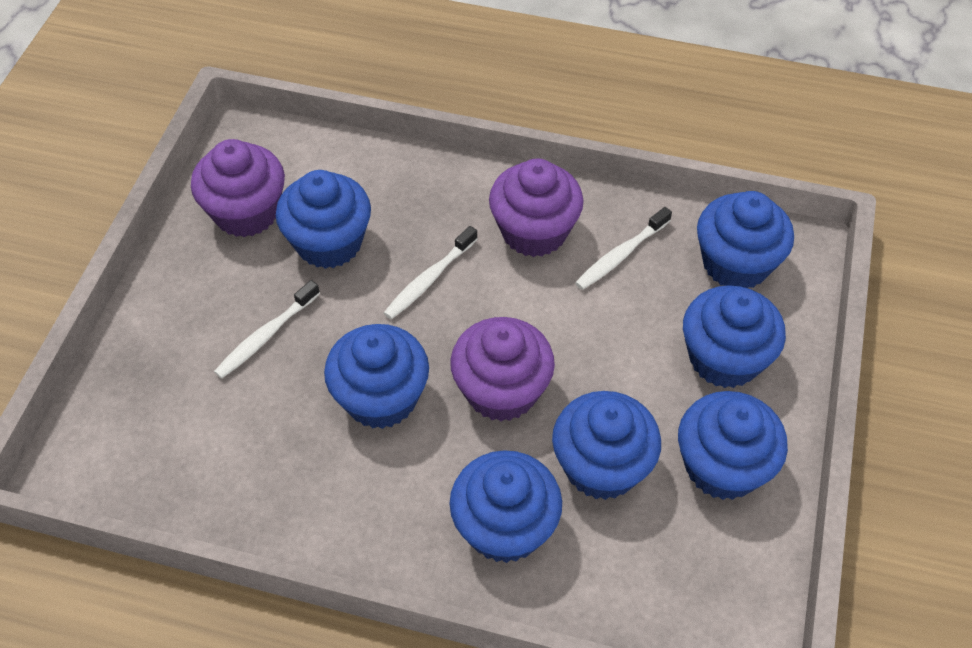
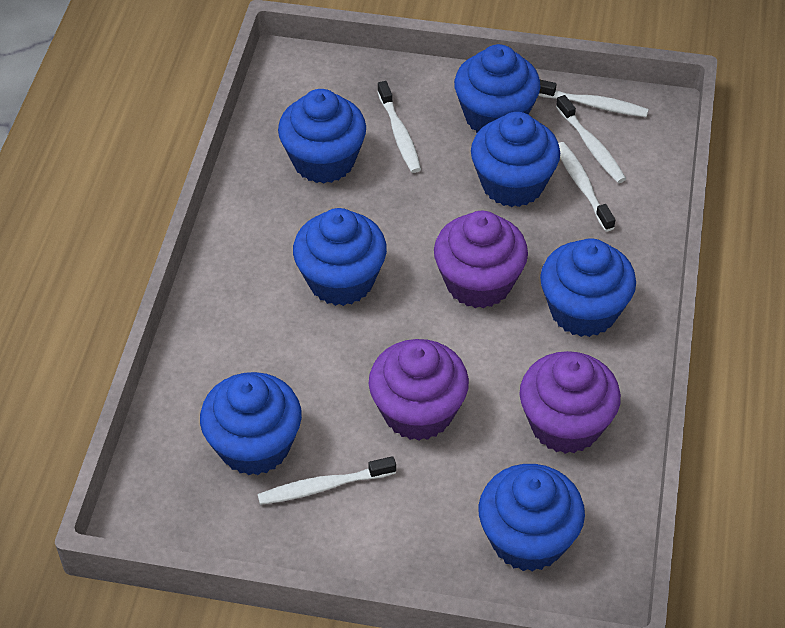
white toothbrush: 3 -> 5

